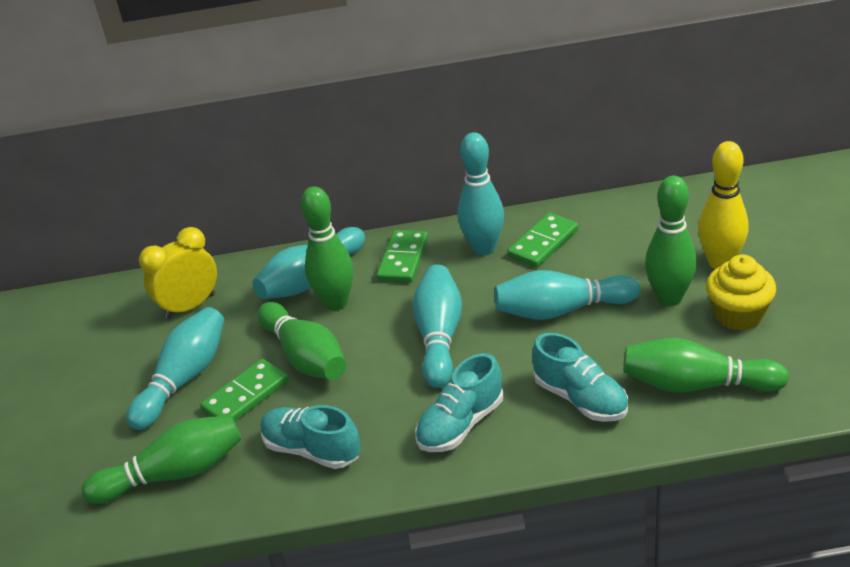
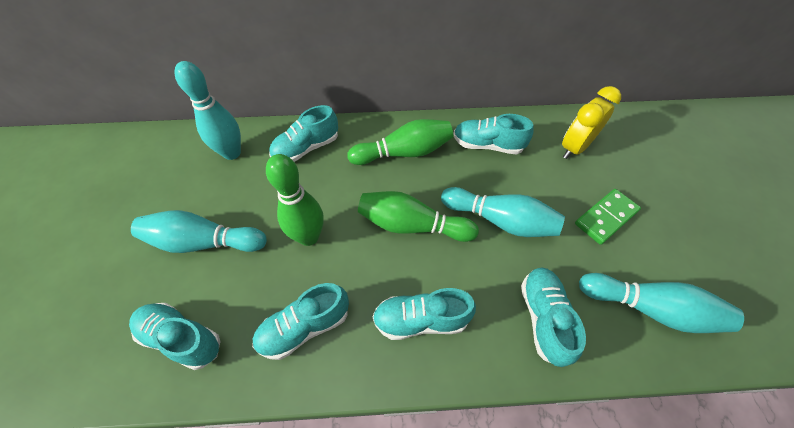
green bowling pin: 5 -> 3
green domino: 3 -> 1
turquoise bowling pin: 5 -> 4
turquoise shoe: 3 -> 6
yellow bowling pin: 1 -> 0
yellow cupcake: 1 -> 0

